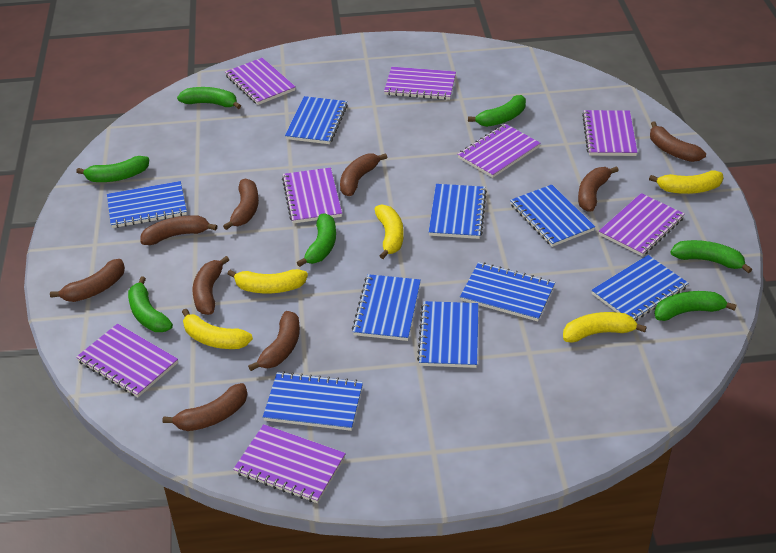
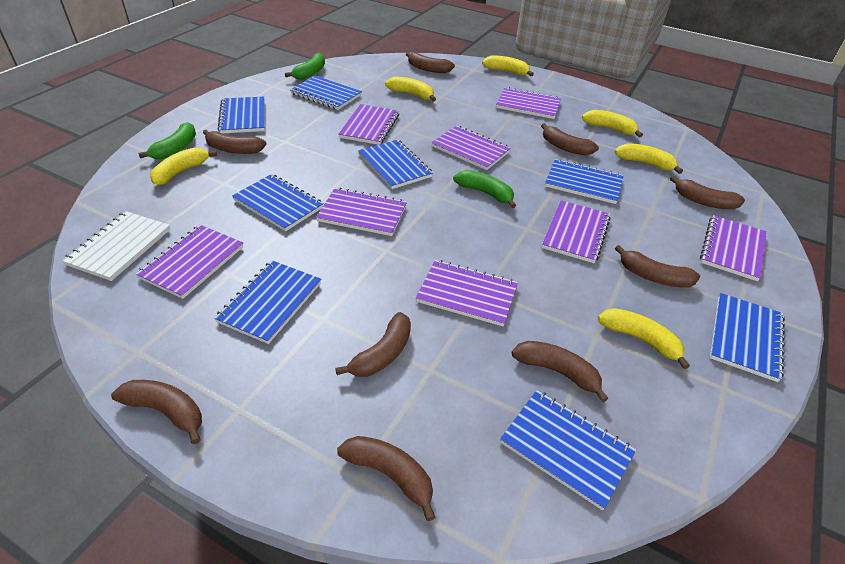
blue notebook: 9 -> 8
green banana: 7 -> 3
white notebook: 0 -> 1
yellow banana: 5 -> 6

